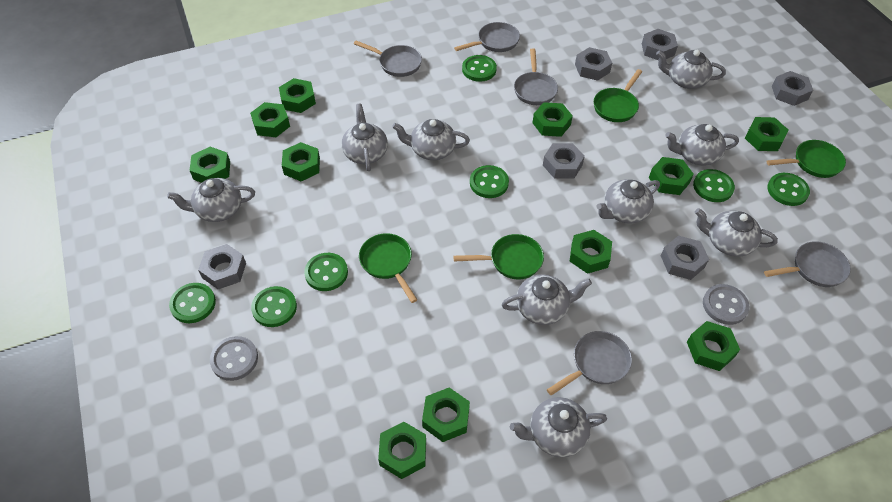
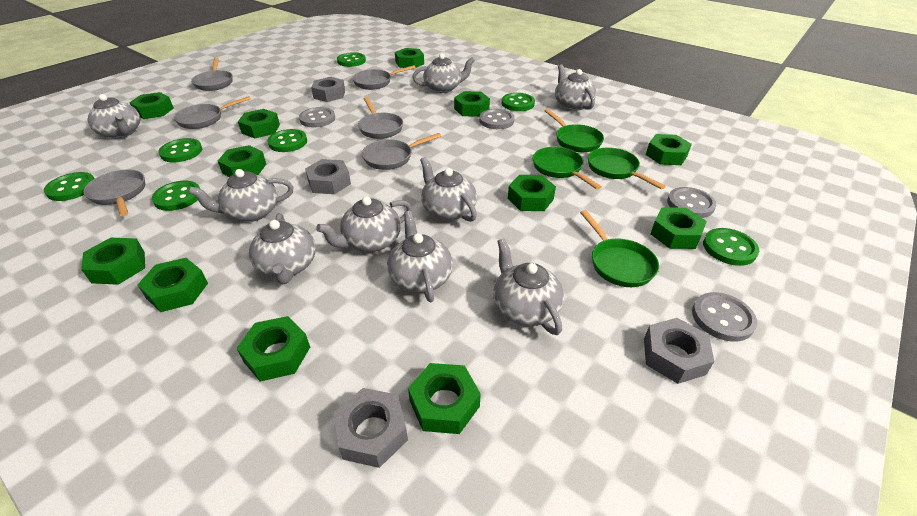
green nut: 11 -> 12
grey button: 2 -> 4
grey nut: 6 -> 4
grey pan: 5 -> 6

